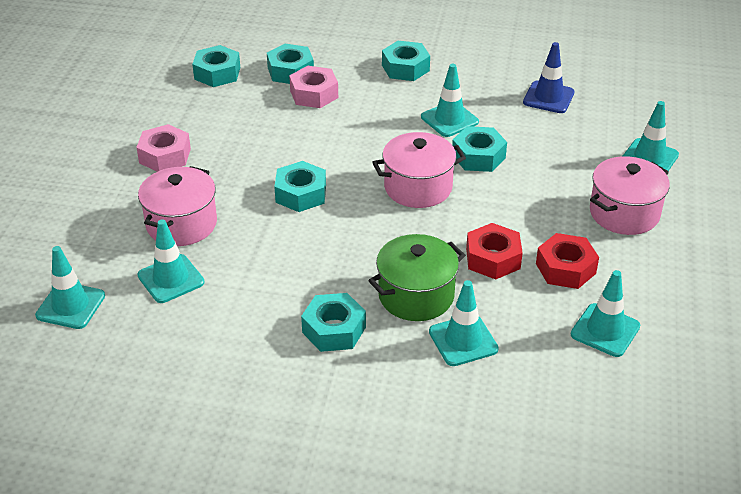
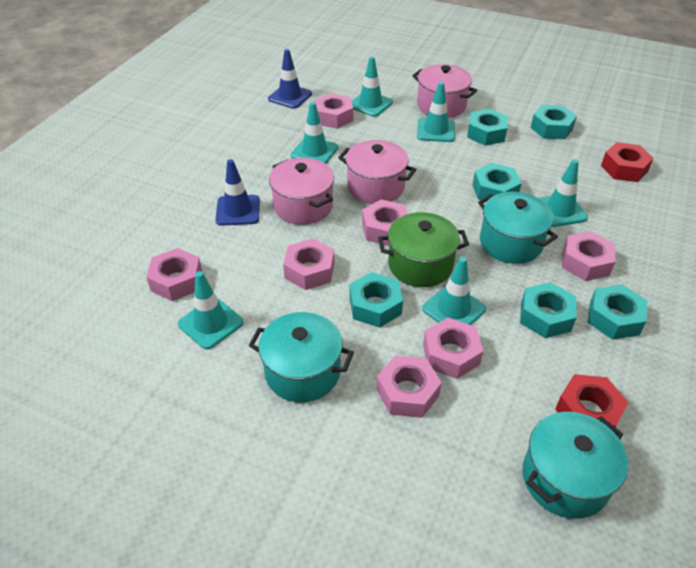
blue traffic cone: 1 -> 2
pink nut: 2 -> 7
turquoise pot: 0 -> 3

